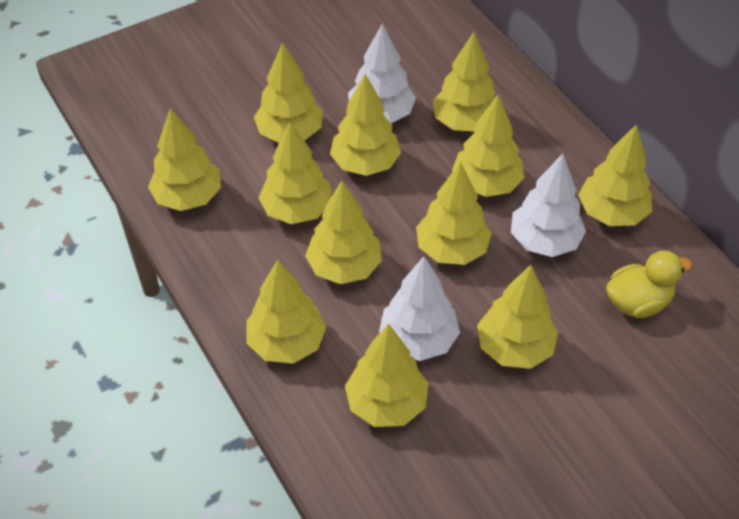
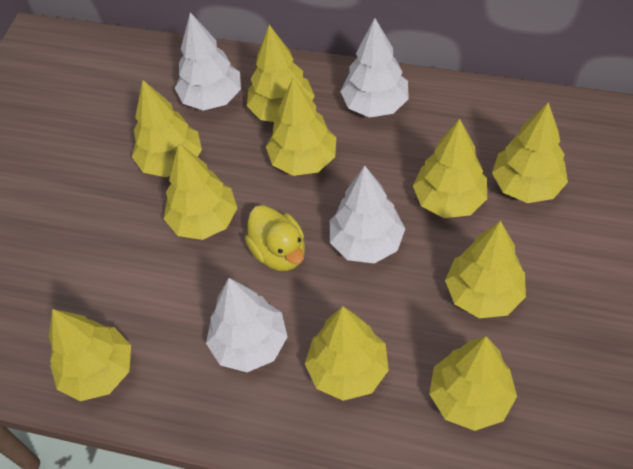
white tree: 3 -> 4
yellow tree: 12 -> 10

